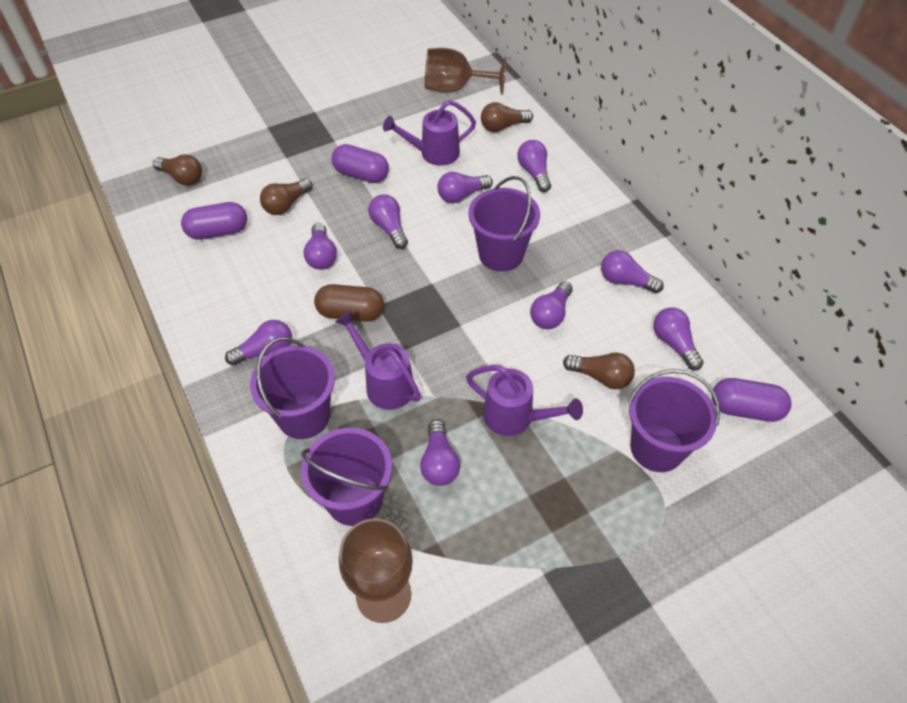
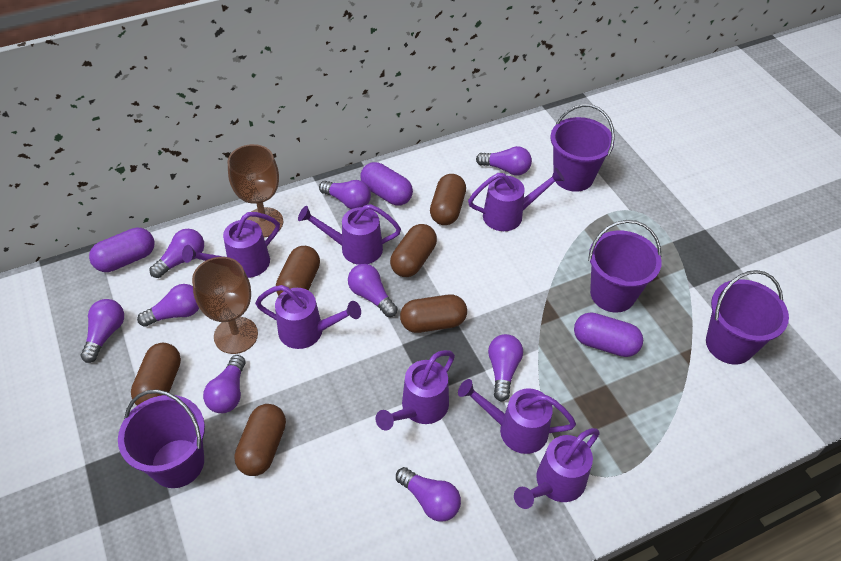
brown capsule: 1 -> 6
brown light bulb: 4 -> 0
purple watering can: 3 -> 7

